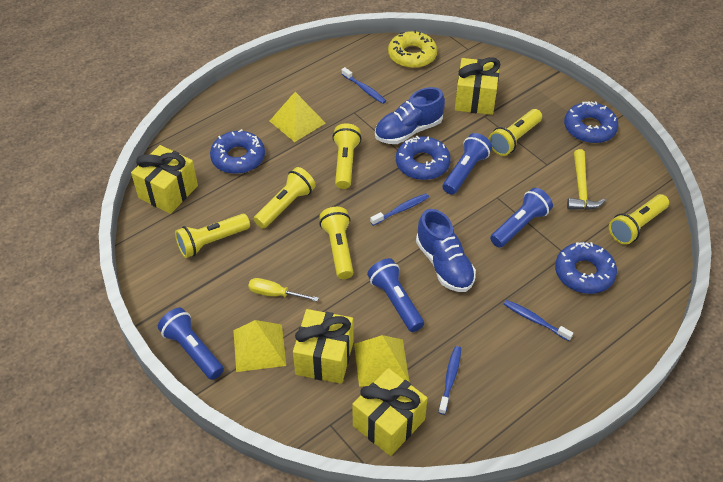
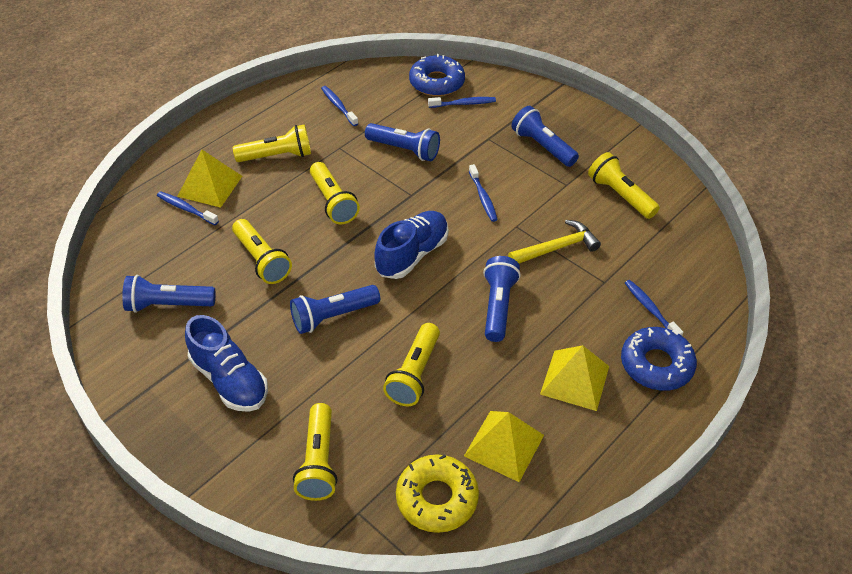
blue donut: 4 -> 2
blue flashlight: 4 -> 5
blue toothbrush: 4 -> 5
yellow gift: 4 -> 0
yellow screwdriver: 1 -> 0

